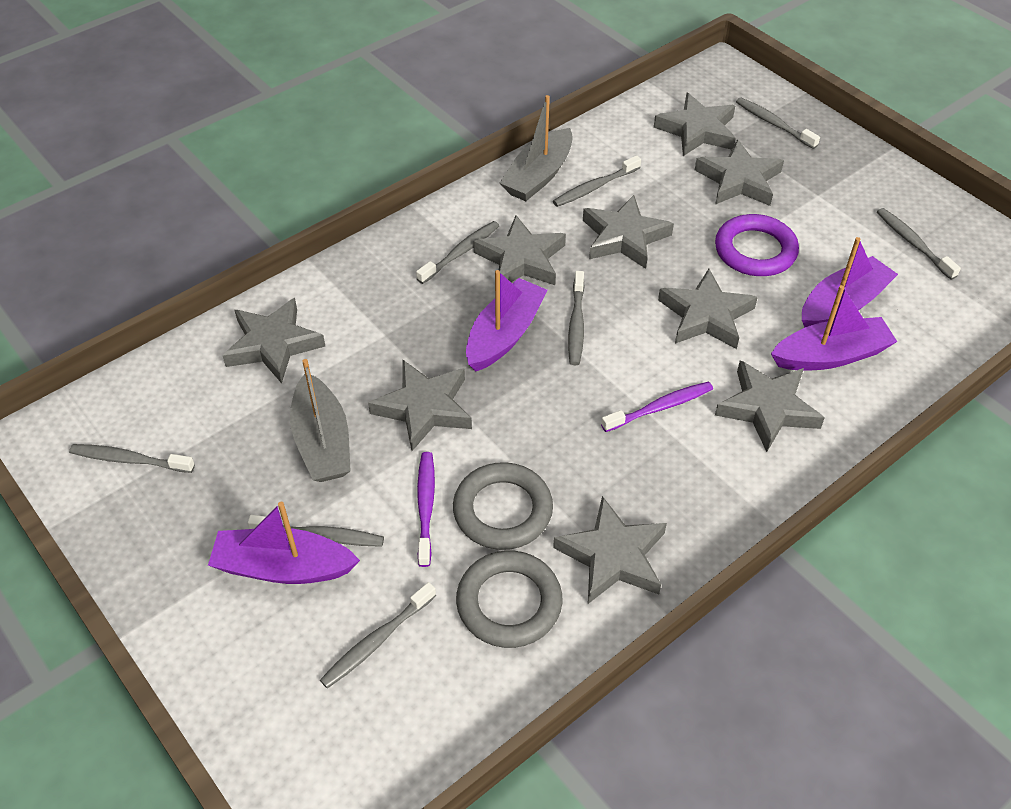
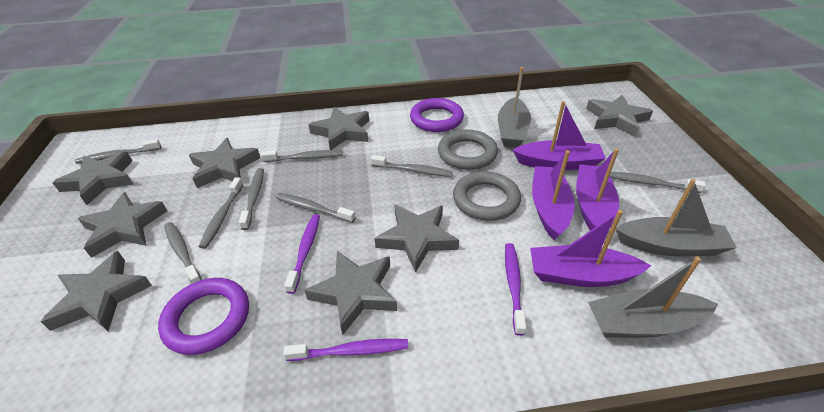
grey boat: 2 -> 3
grey star: 9 -> 8
purple ring: 1 -> 2
purple toothbrush: 2 -> 3

